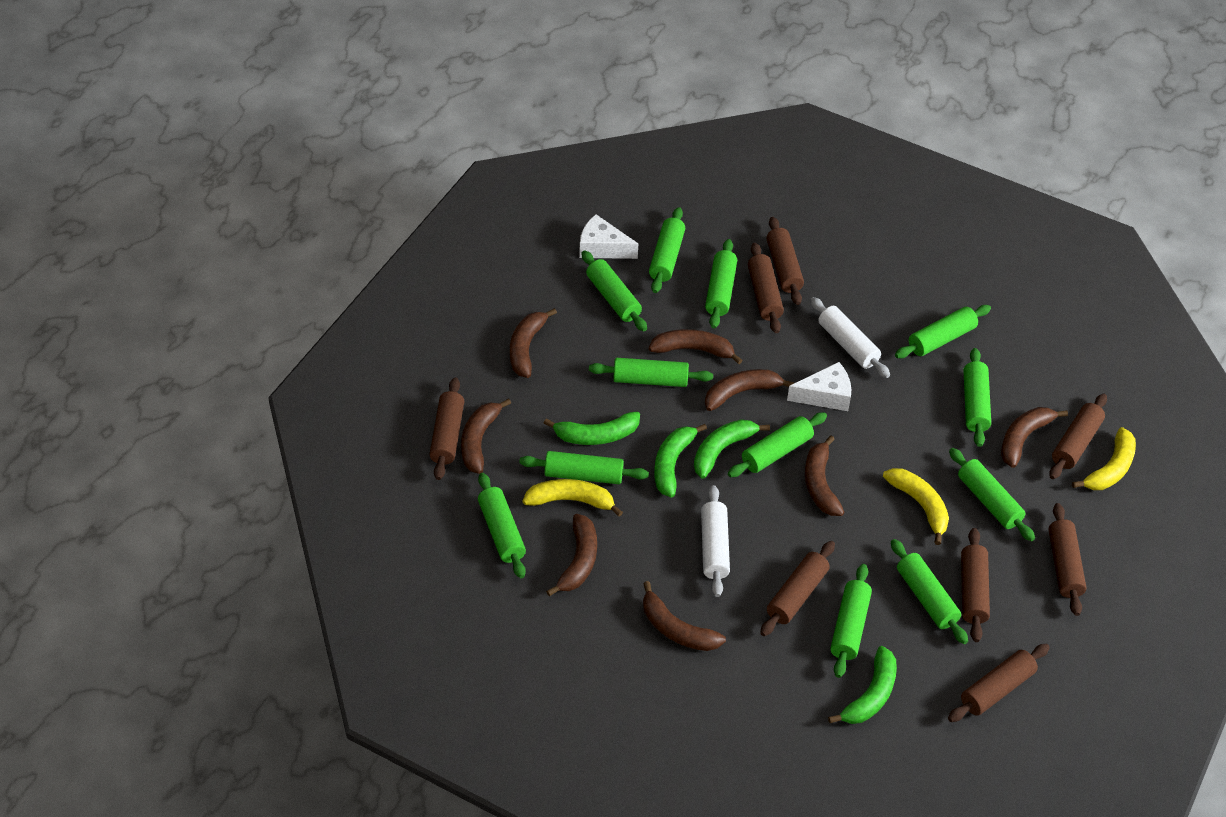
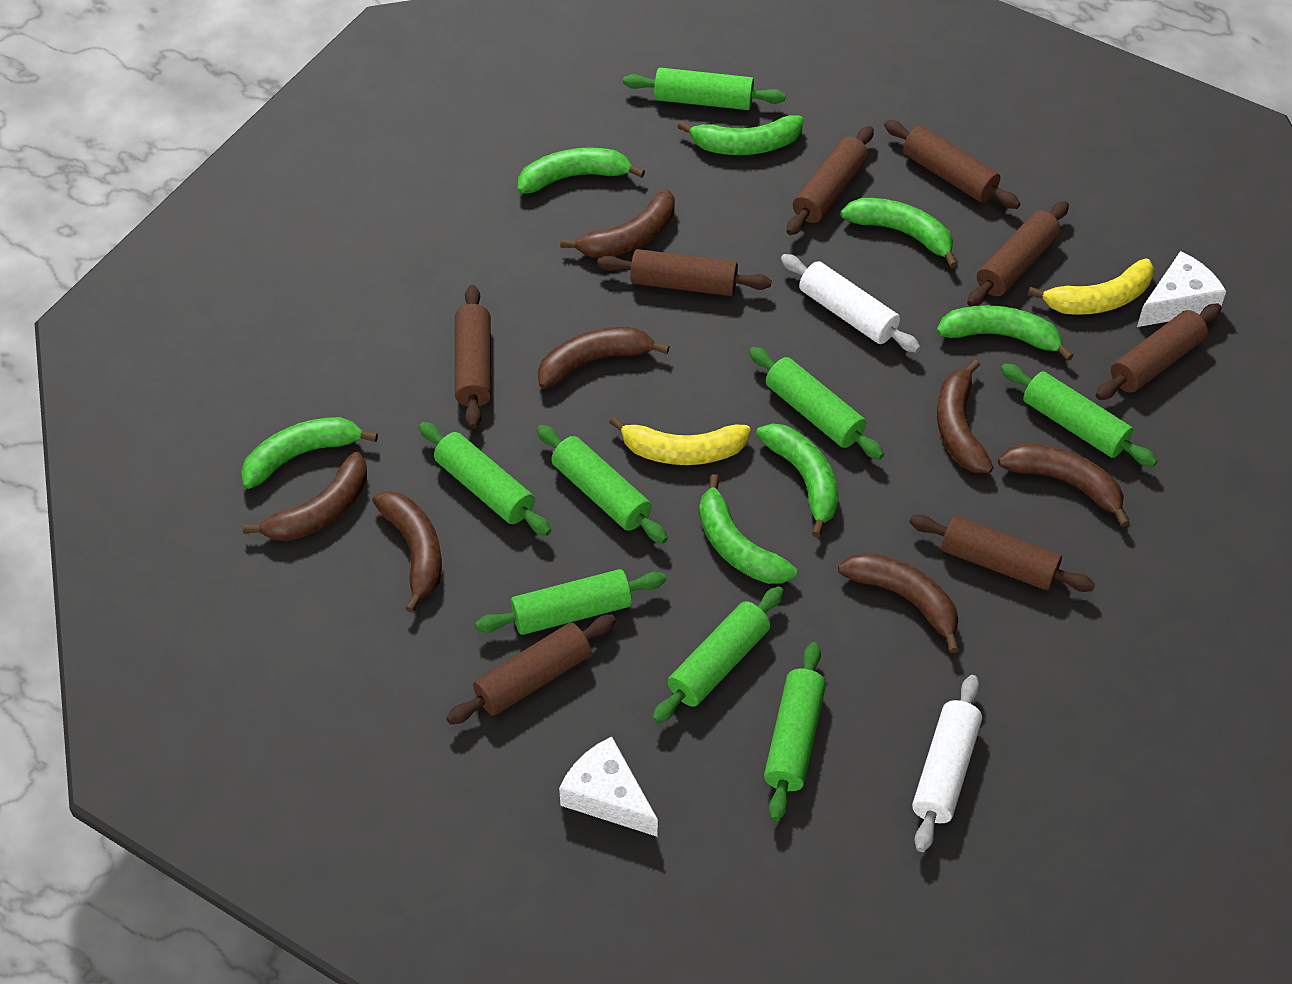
brown banana: 8 -> 7
green banana: 4 -> 7
green rolling pin: 12 -> 8
yellow banana: 3 -> 2

